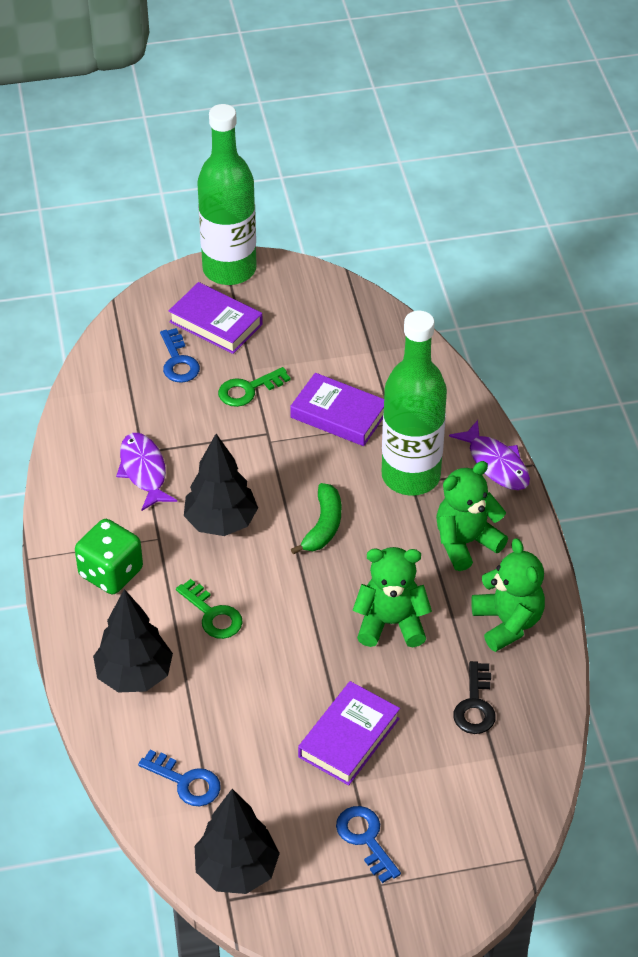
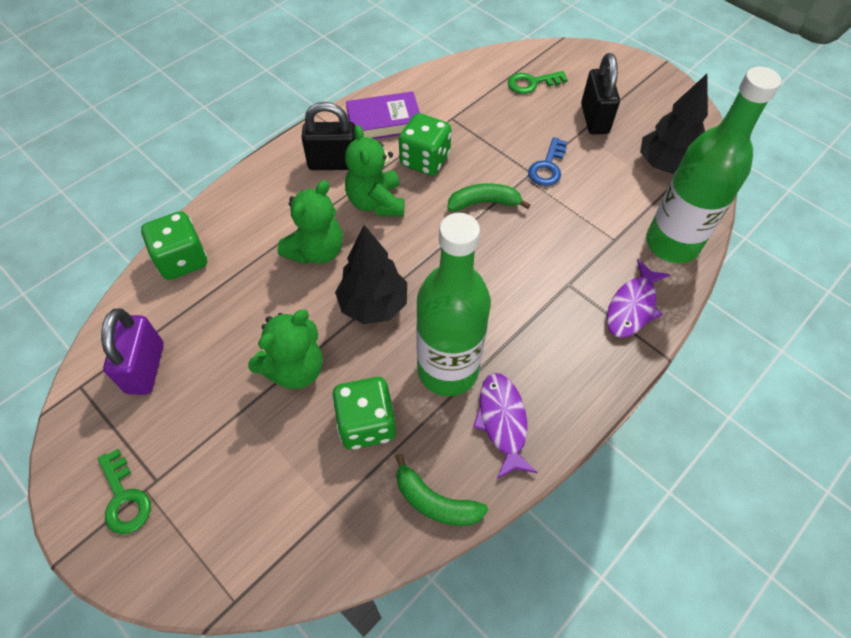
black key: 1 -> 0
black padlock: 0 -> 2
black tree: 3 -> 2
blue key: 3 -> 1
green banana: 1 -> 2
green dice: 1 -> 3
purple book: 3 -> 1
purple padlock: 0 -> 1

